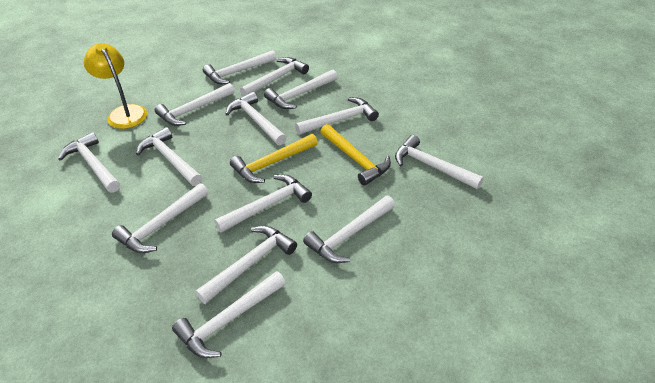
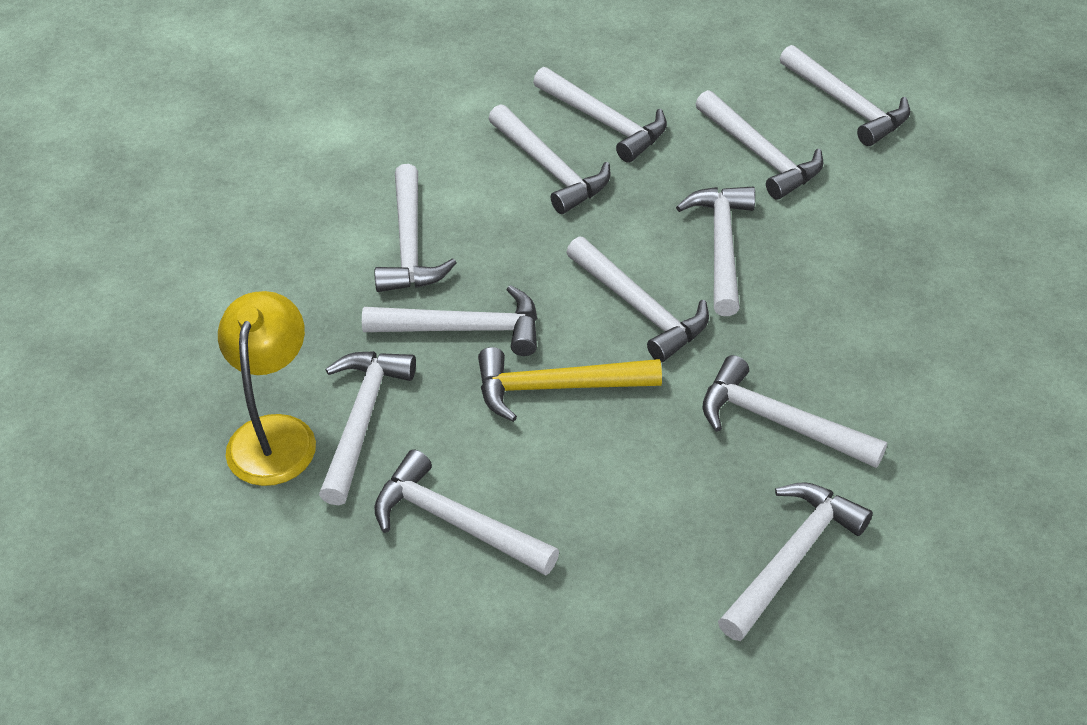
white hammer: 14 -> 12
yellow hammer: 2 -> 1

